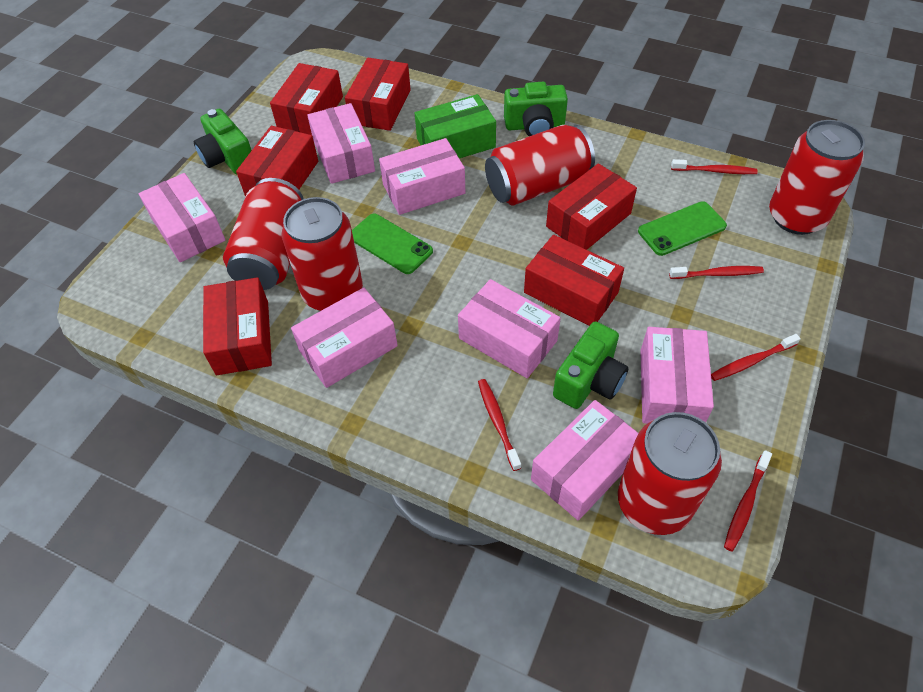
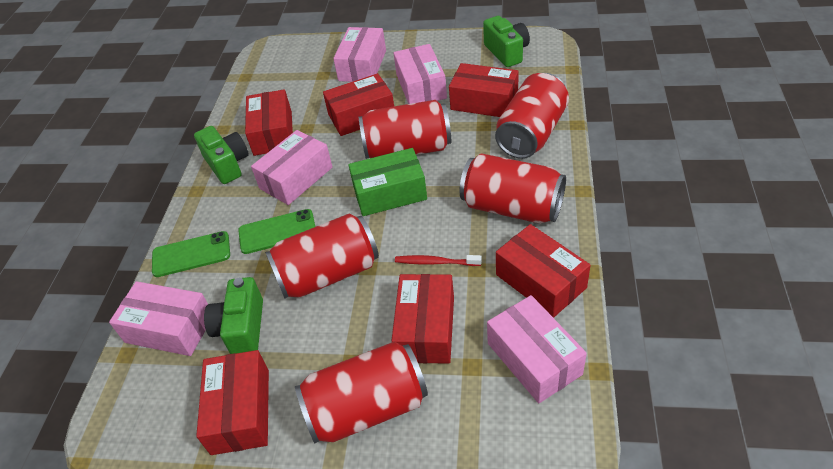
pink box: 7 -> 5
red toothbrush: 5 -> 1

